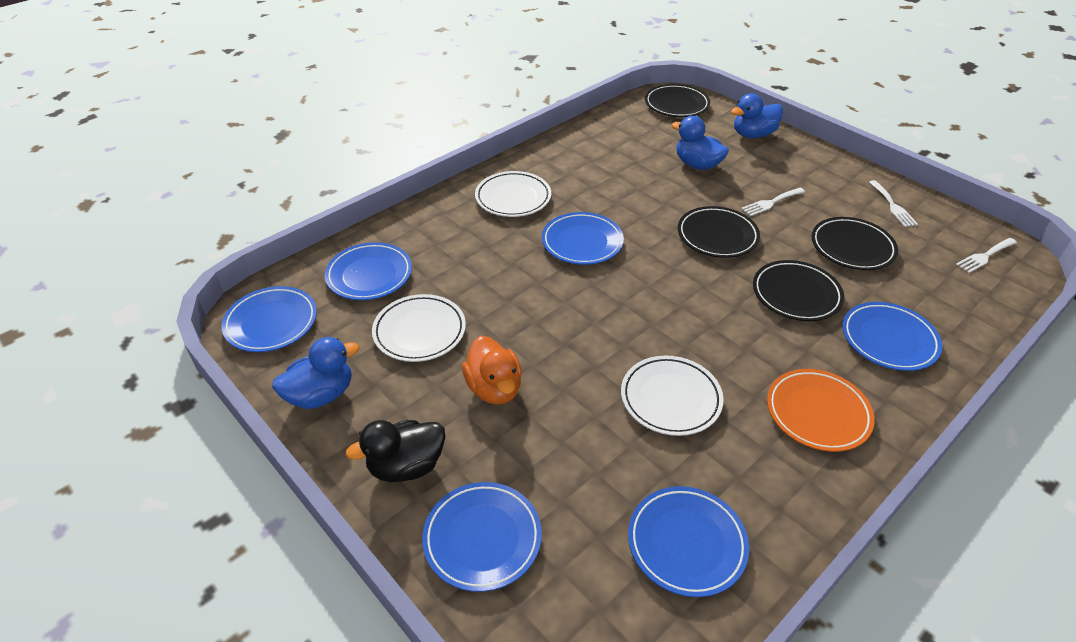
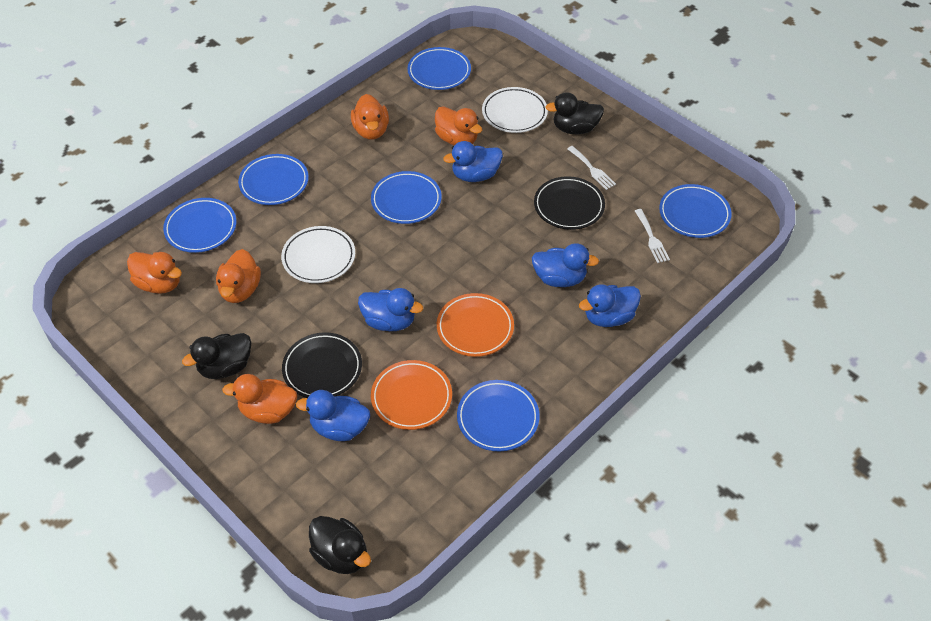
black duck: 1 -> 3
black plate: 4 -> 2
blue duck: 3 -> 5
orange duck: 1 -> 5
orange plate: 1 -> 2
white fork: 3 -> 2
white plate: 3 -> 2

